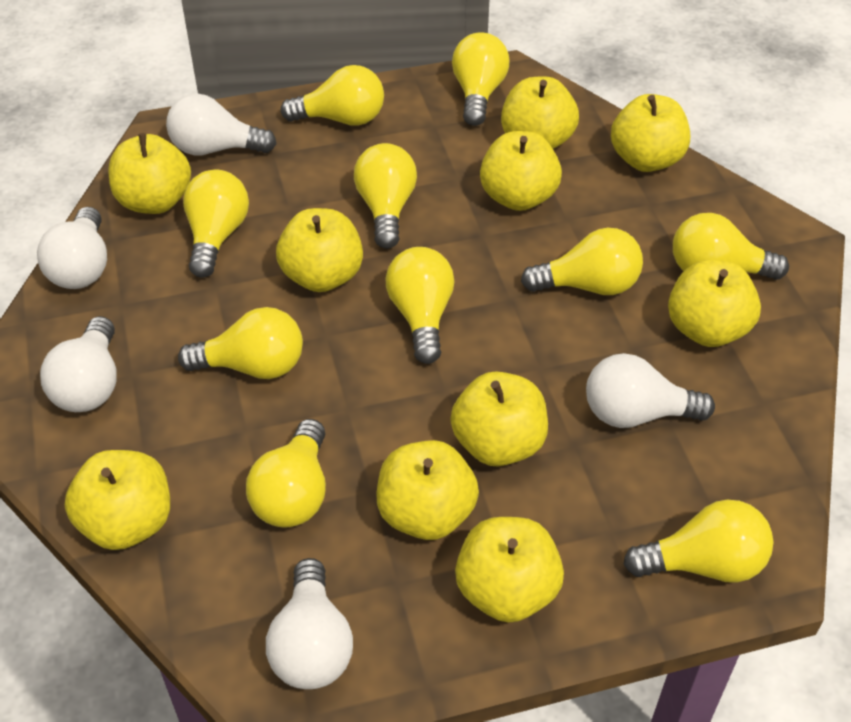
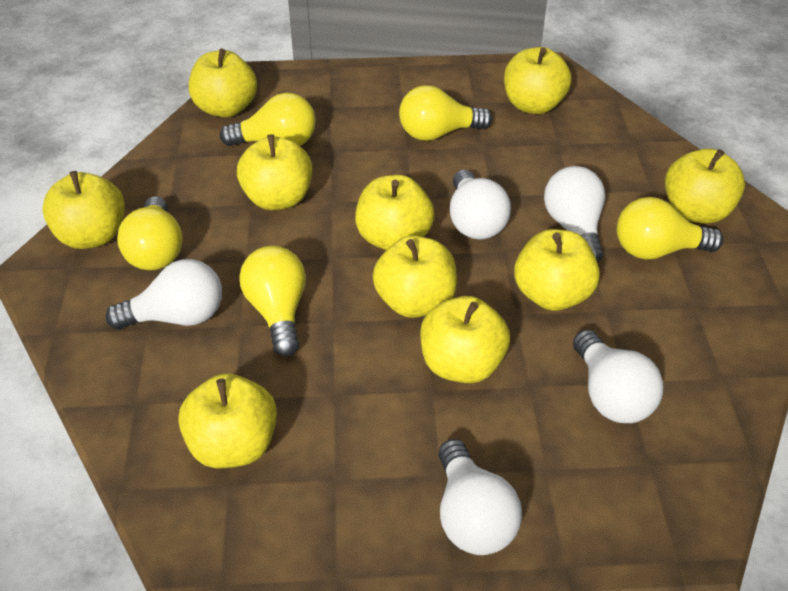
yellow light bulb: 10 -> 5

